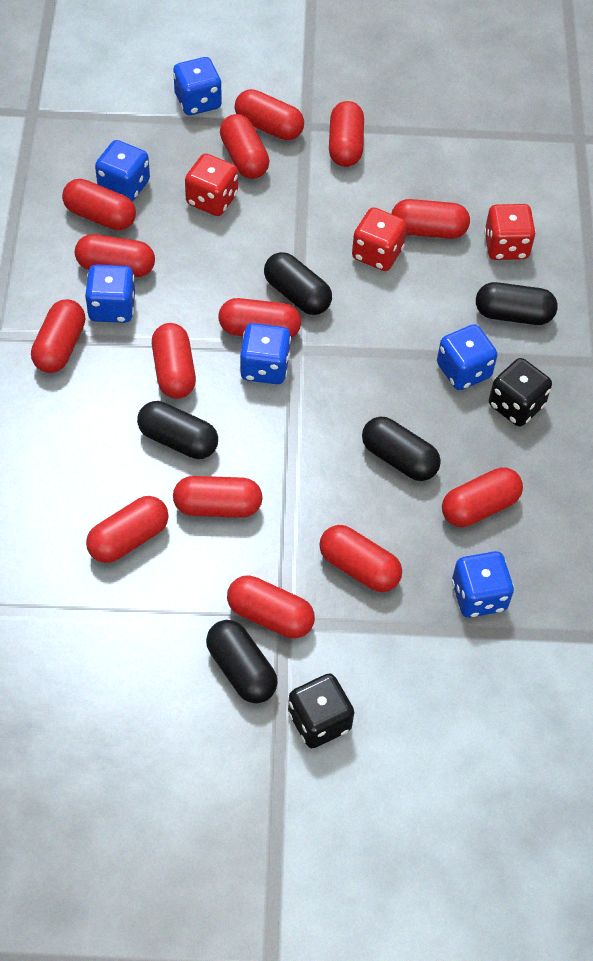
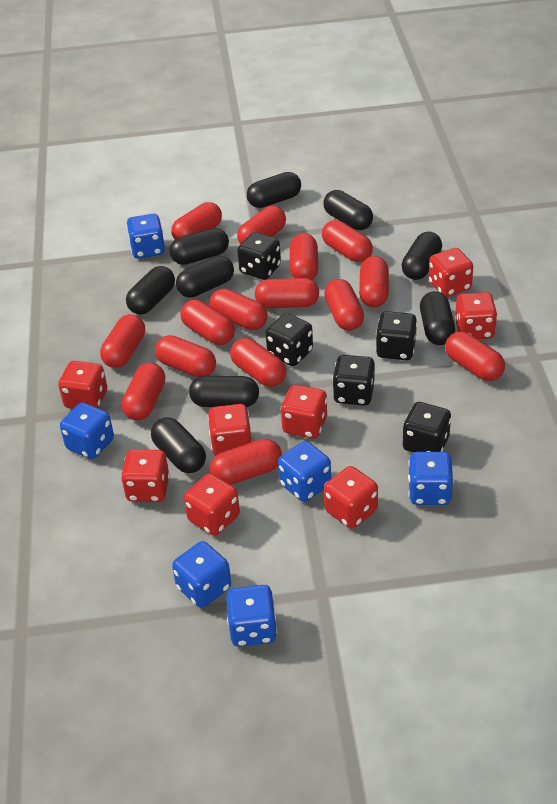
black capsule: 5 -> 9
black dice: 2 -> 5
red capsule: 14 -> 15
red dice: 3 -> 8

